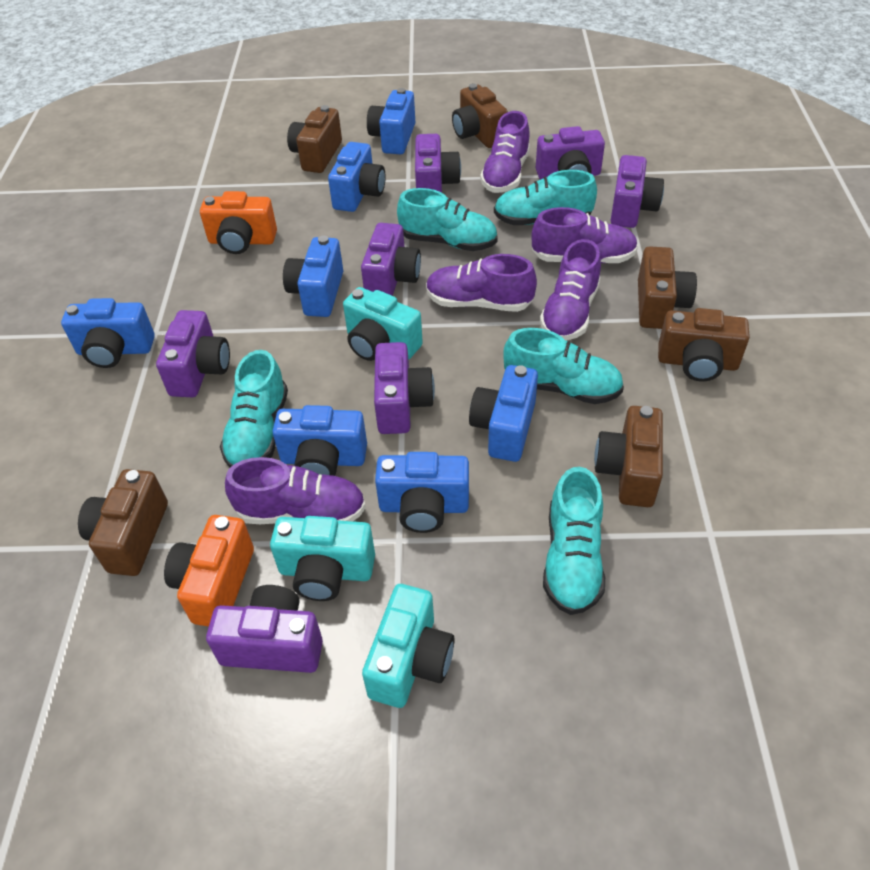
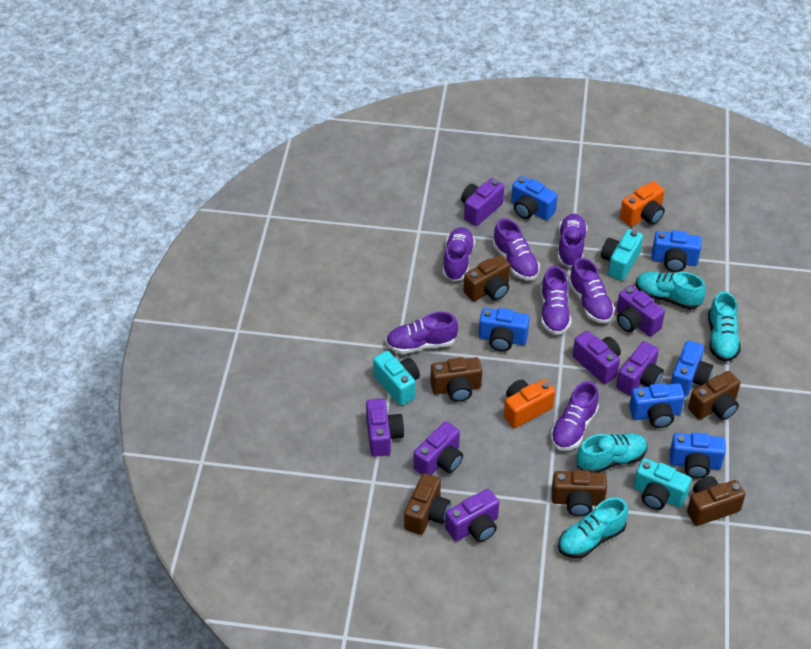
blue camera: 7 -> 6
purple shoe: 5 -> 7
turquoise shoe: 5 -> 4

